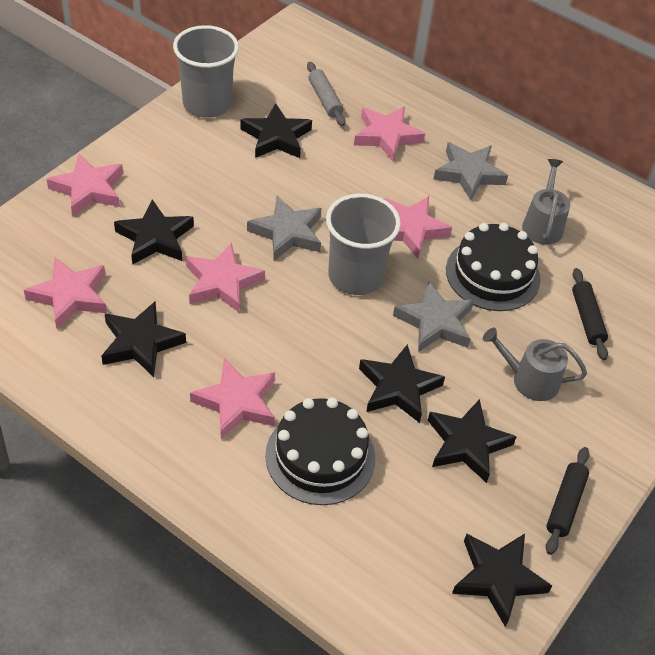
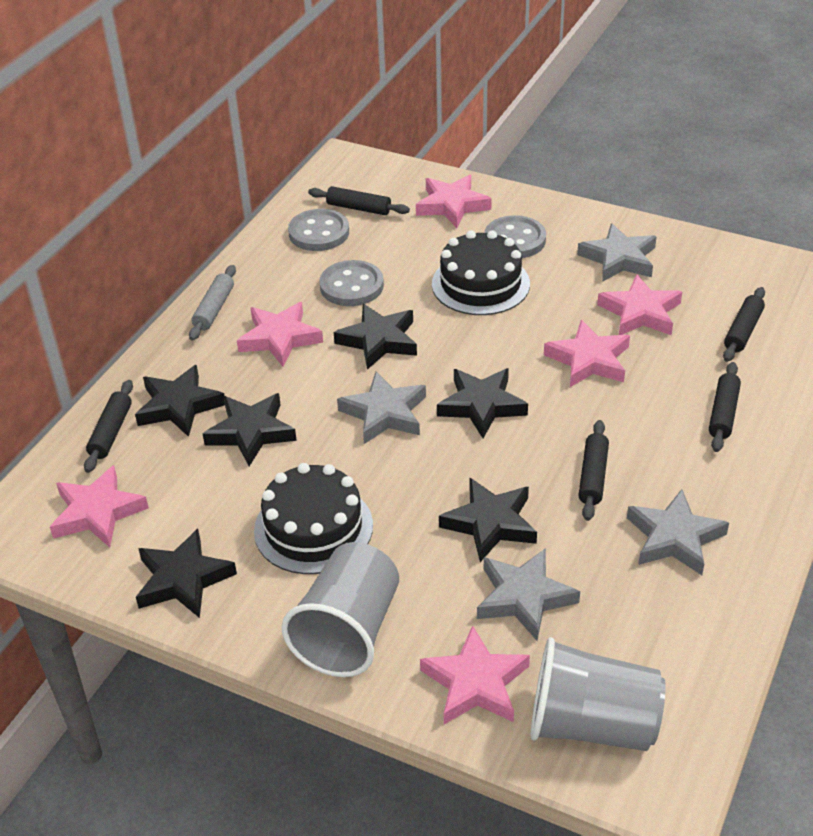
black rolling pin: 2 -> 5
grey button: 0 -> 3
grey star: 3 -> 4
grey watering can: 2 -> 0

